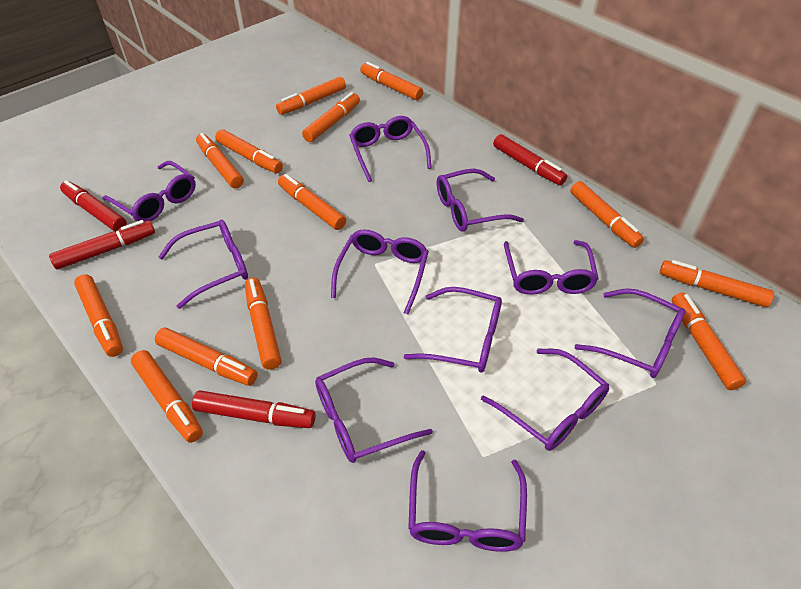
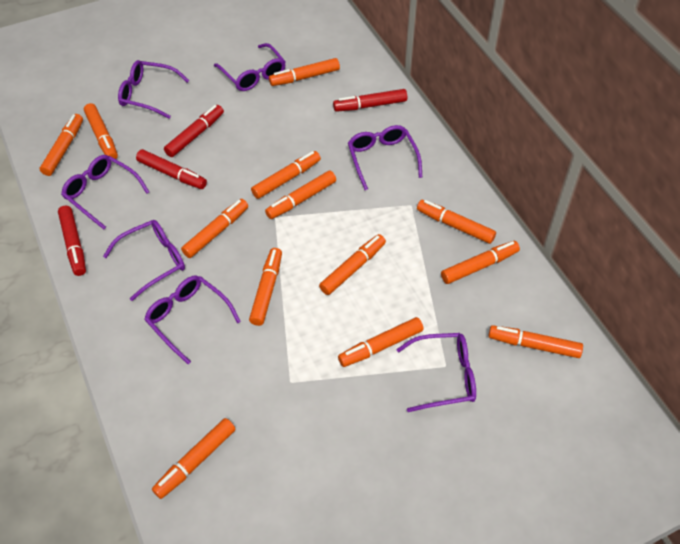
purple glasses: 11 -> 7

